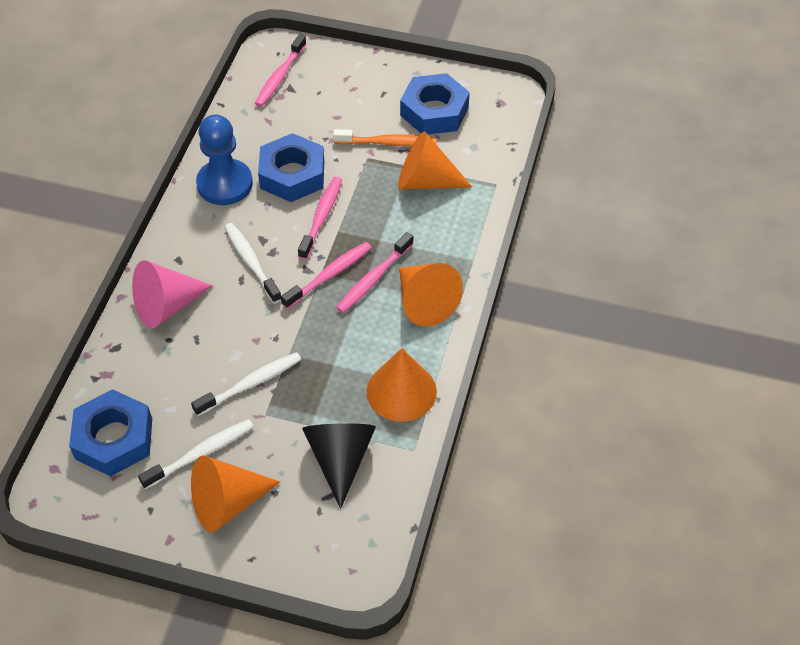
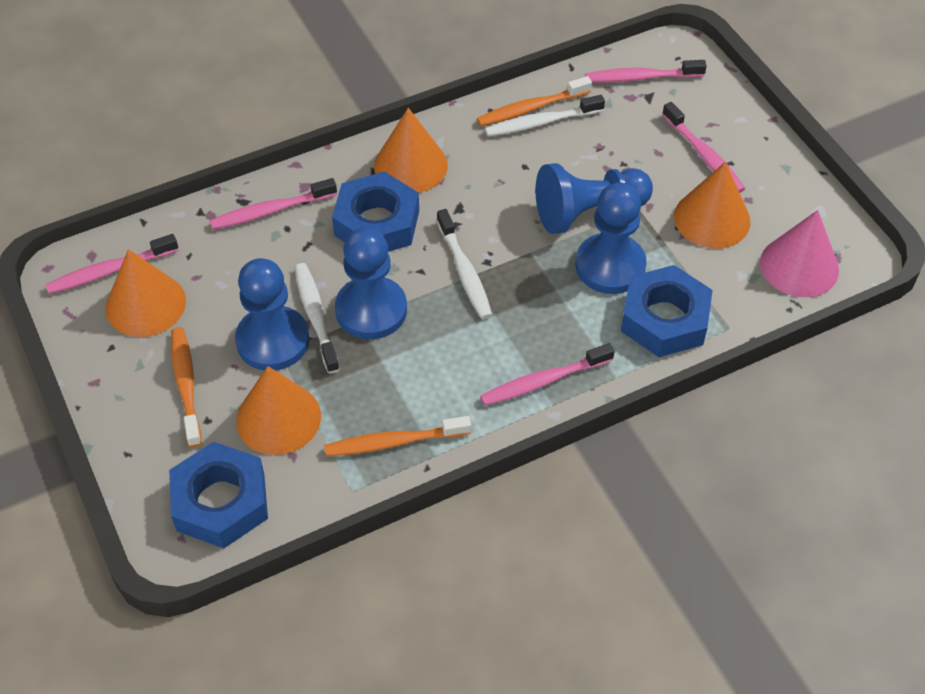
black cone: 1 -> 0
blue pawn: 1 -> 4
orange toothbrush: 1 -> 3
pink toothbrush: 4 -> 5

